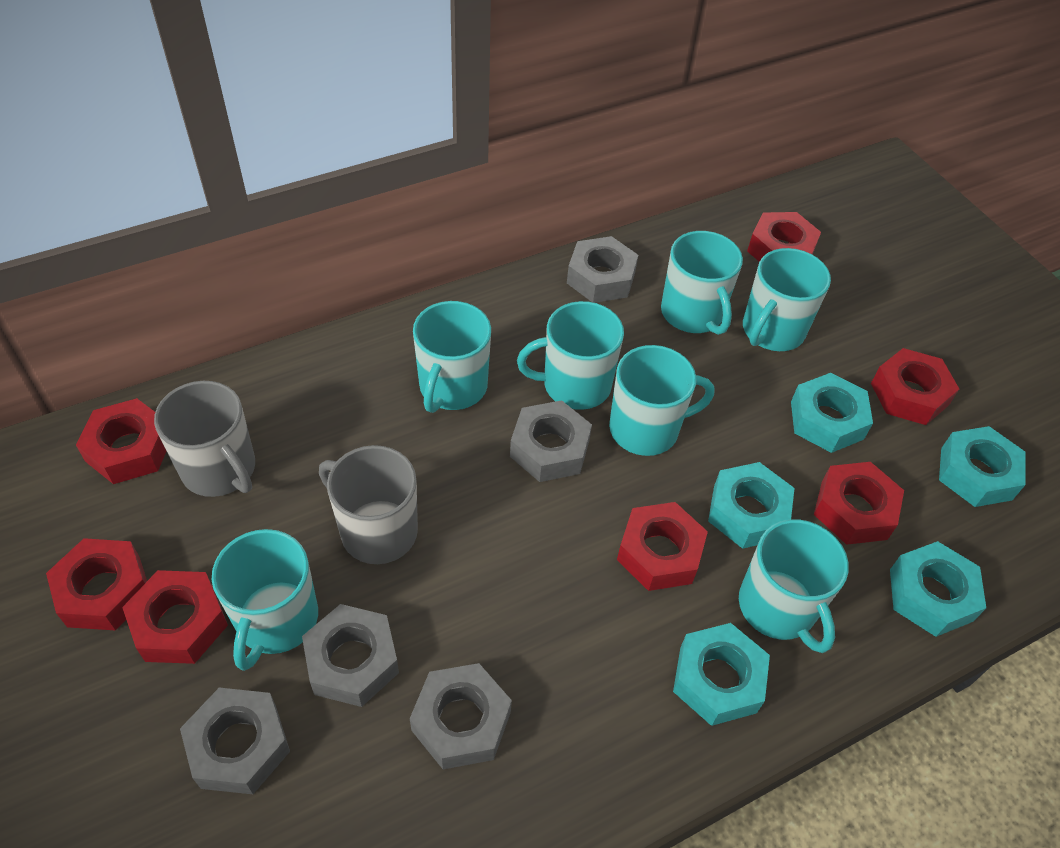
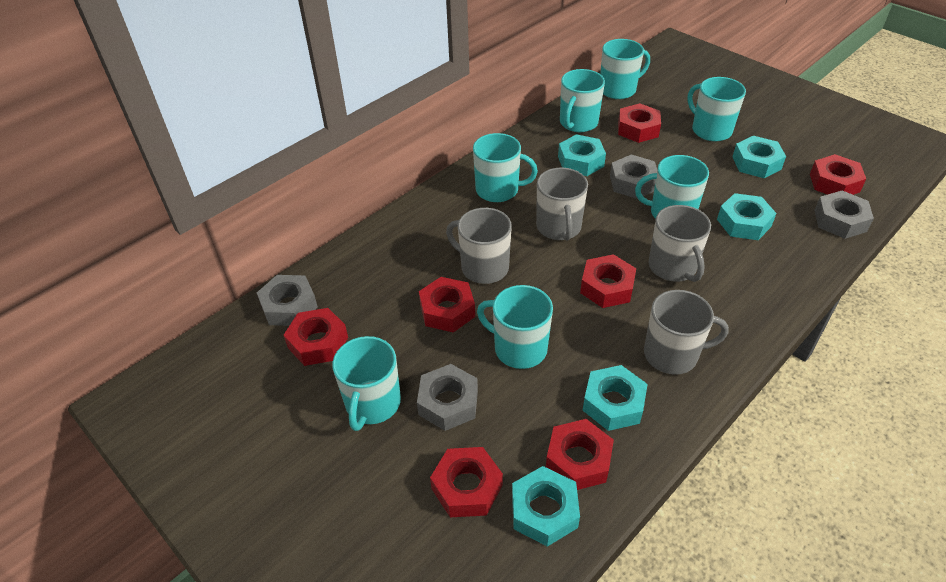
grey mug: 2 -> 4
grey nut: 5 -> 4

